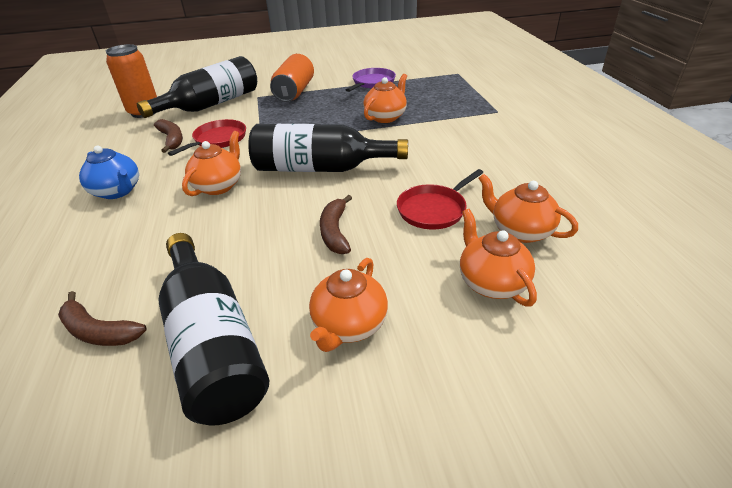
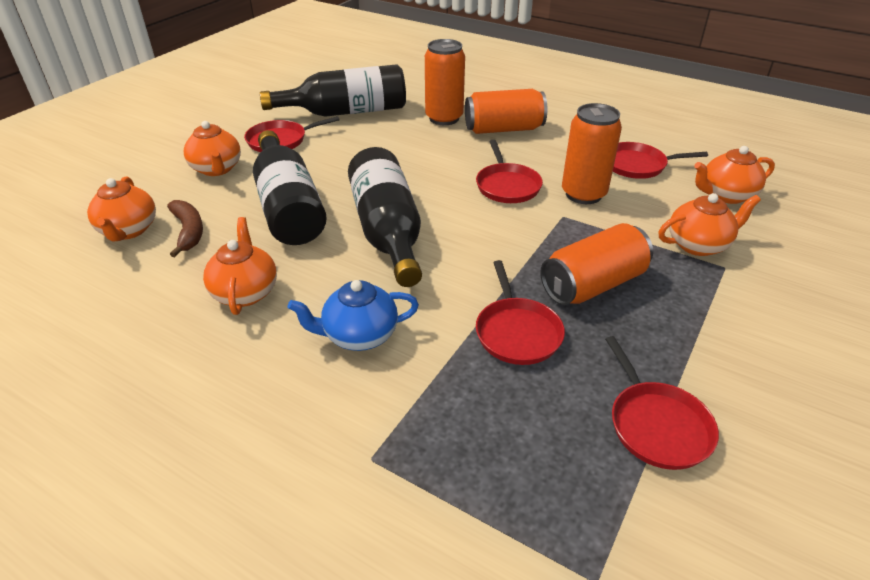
brown banana: 3 -> 1
orange can: 2 -> 4
purple pan: 1 -> 0
red pan: 2 -> 5

